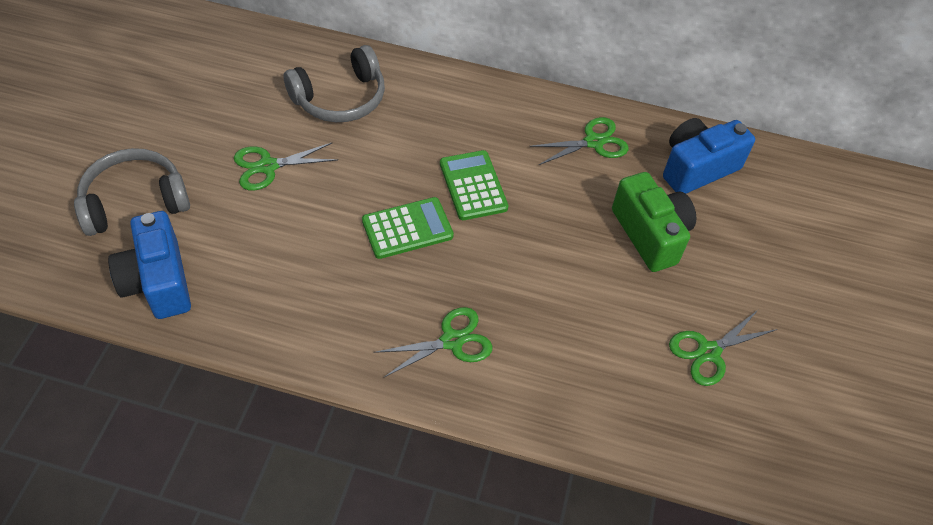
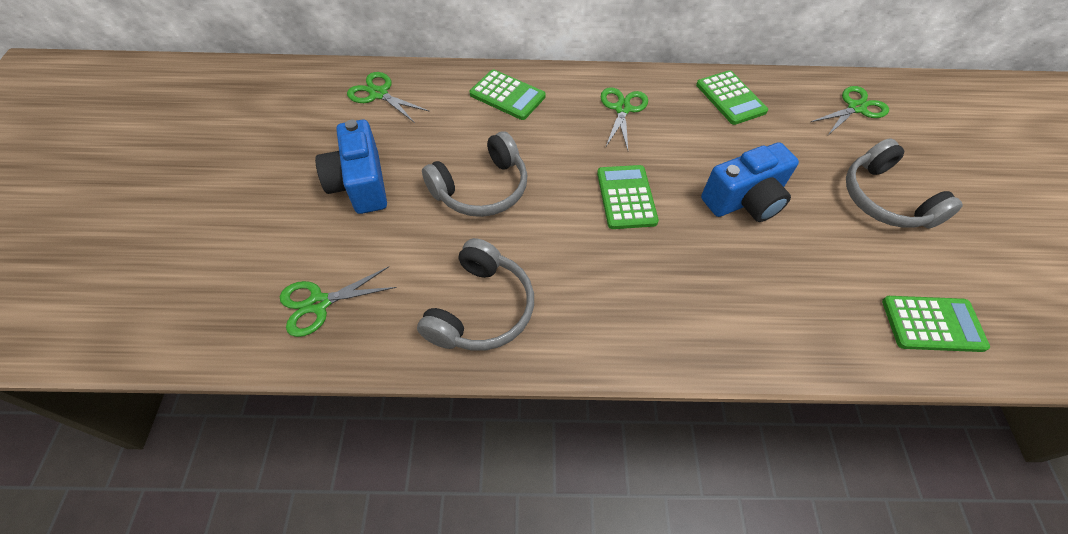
green calculator: 2 -> 4
green camera: 1 -> 0
grey headphones: 2 -> 3

